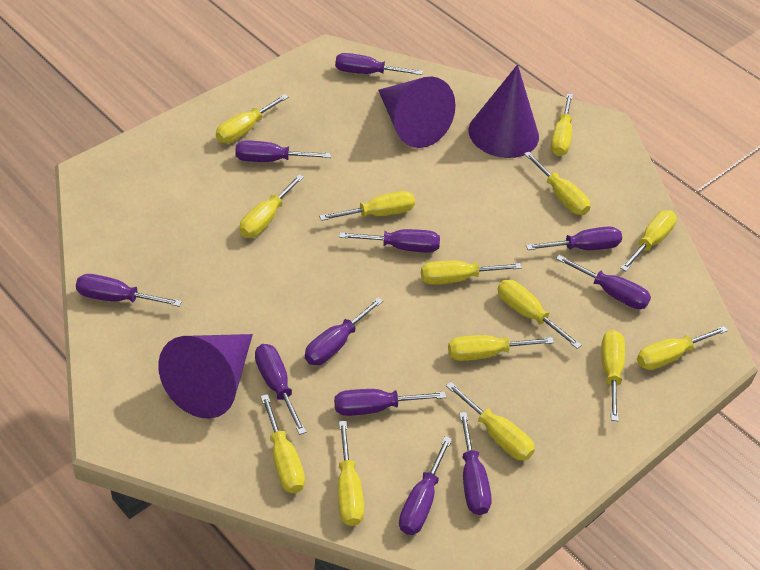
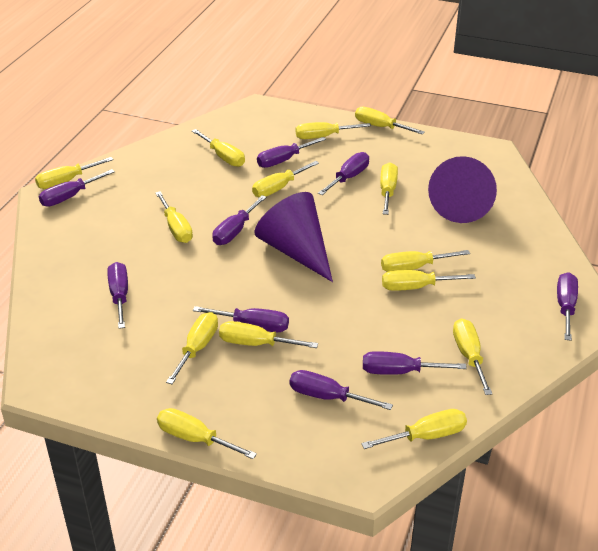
purple cone: 3 -> 2
purple screwdriver: 11 -> 9

